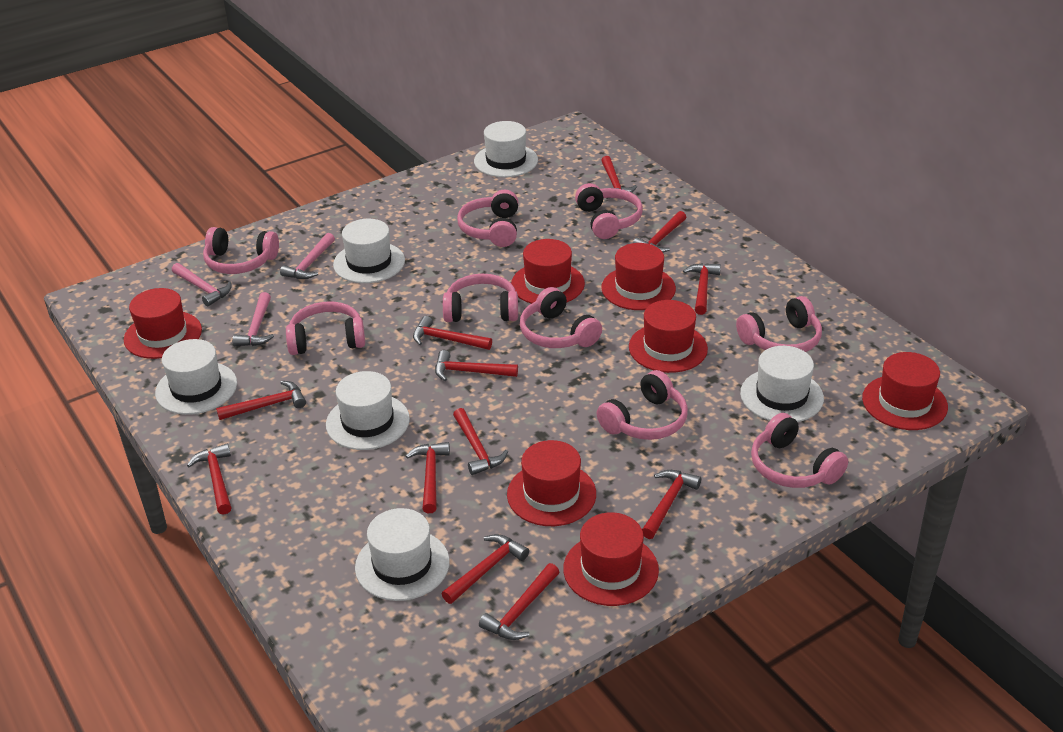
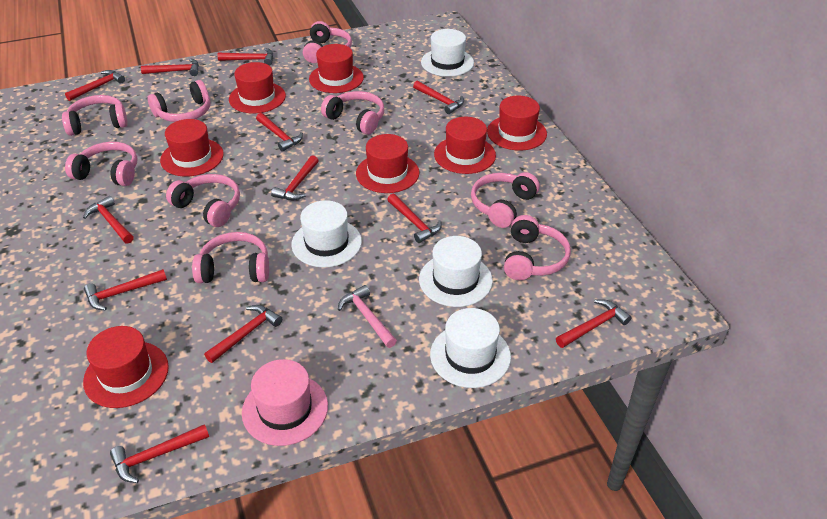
pink hammer: 3 -> 1
pink hat: 0 -> 1
white hat: 6 -> 4

